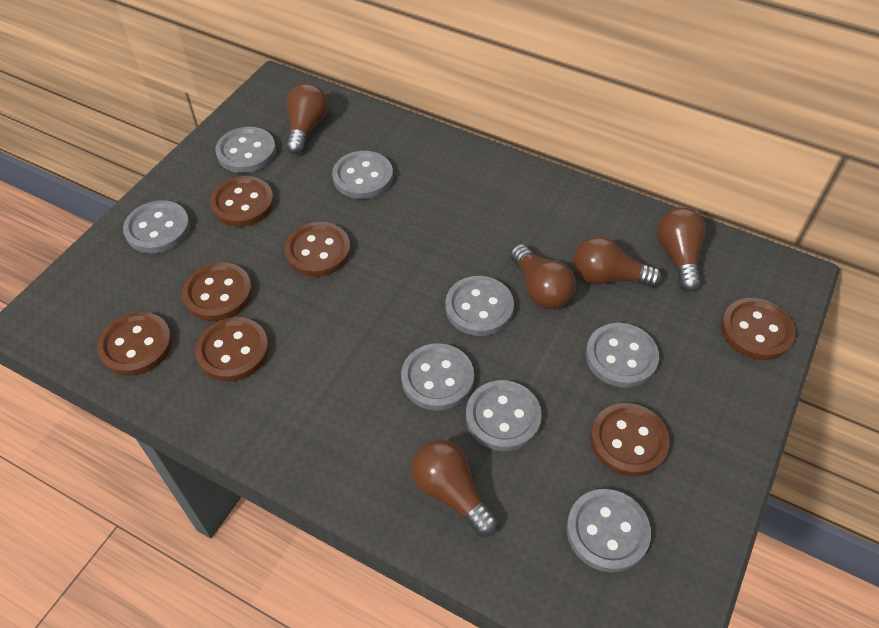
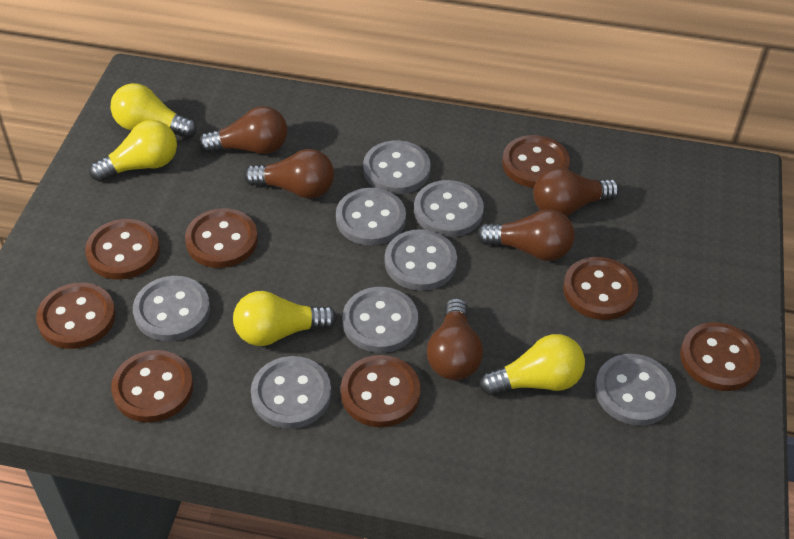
brown button: 7 -> 8
yellow light bulb: 0 -> 4

